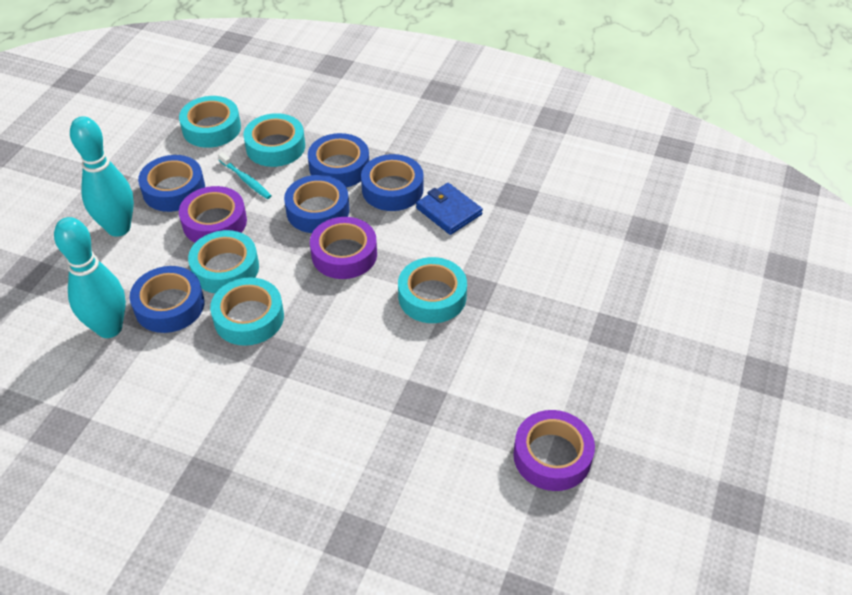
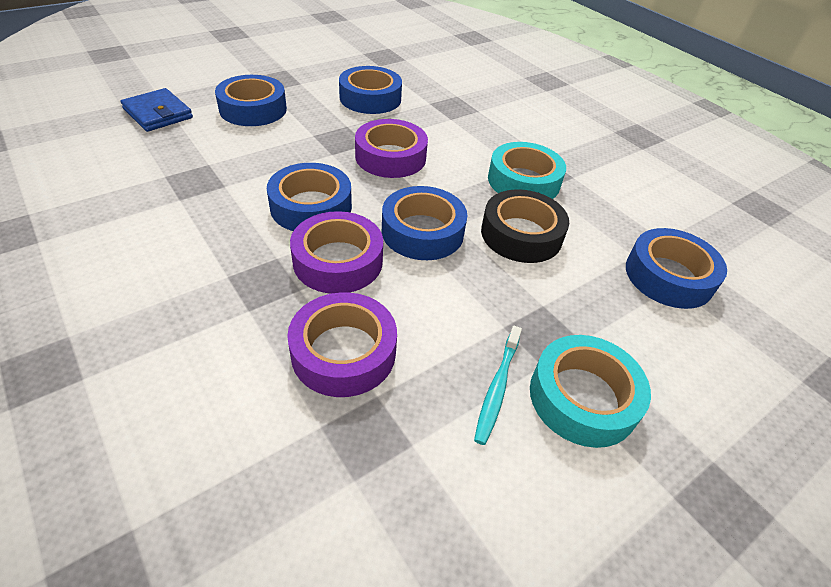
black tape: 0 -> 1
turquoise bowling pin: 2 -> 0
turquoise tape: 5 -> 2

